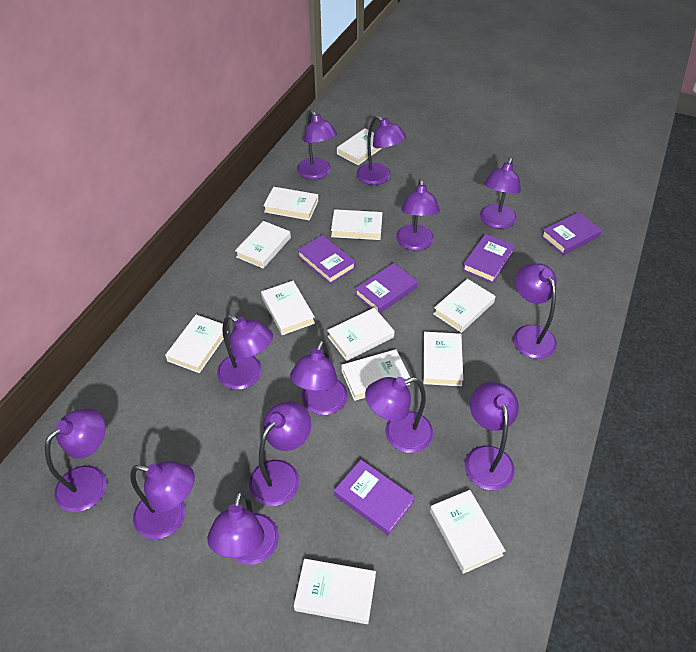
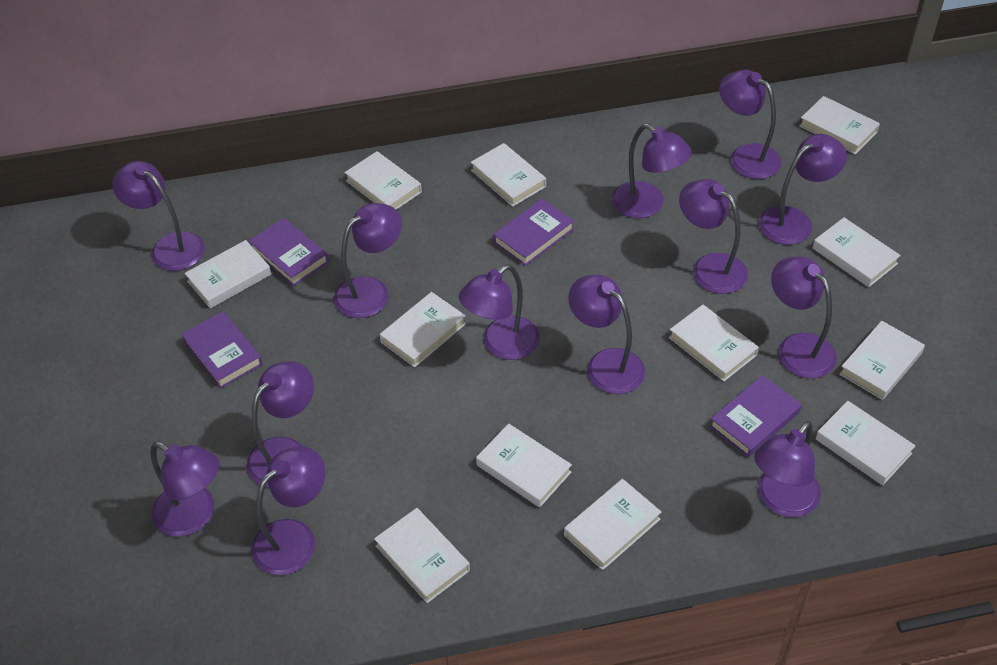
purple book: 5 -> 4

